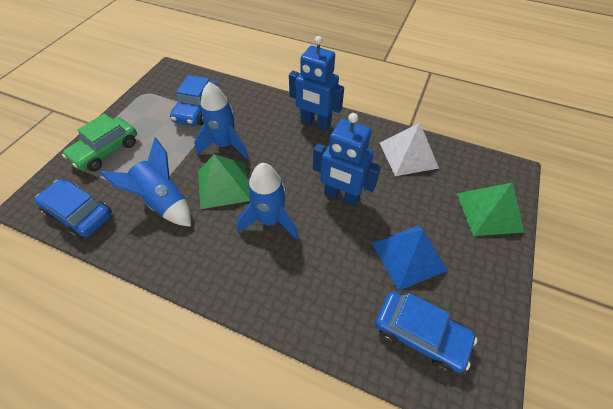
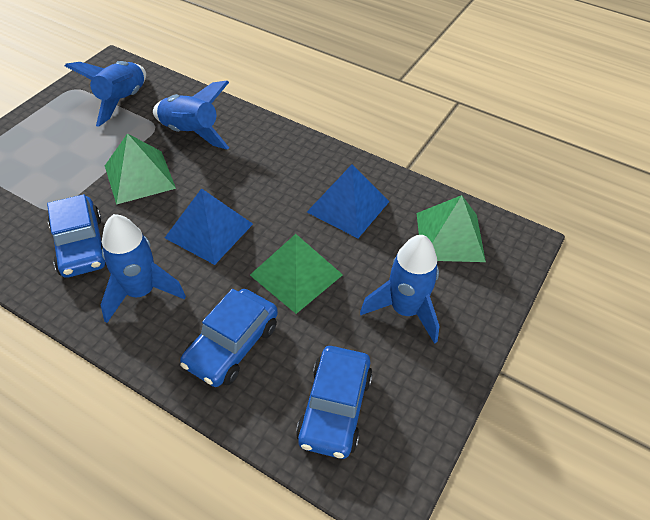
blue pyramid: 1 -> 2
blue robot: 2 -> 0
blue rocket: 3 -> 4
green car: 1 -> 0
green pyramid: 2 -> 3
white pyramid: 1 -> 0

